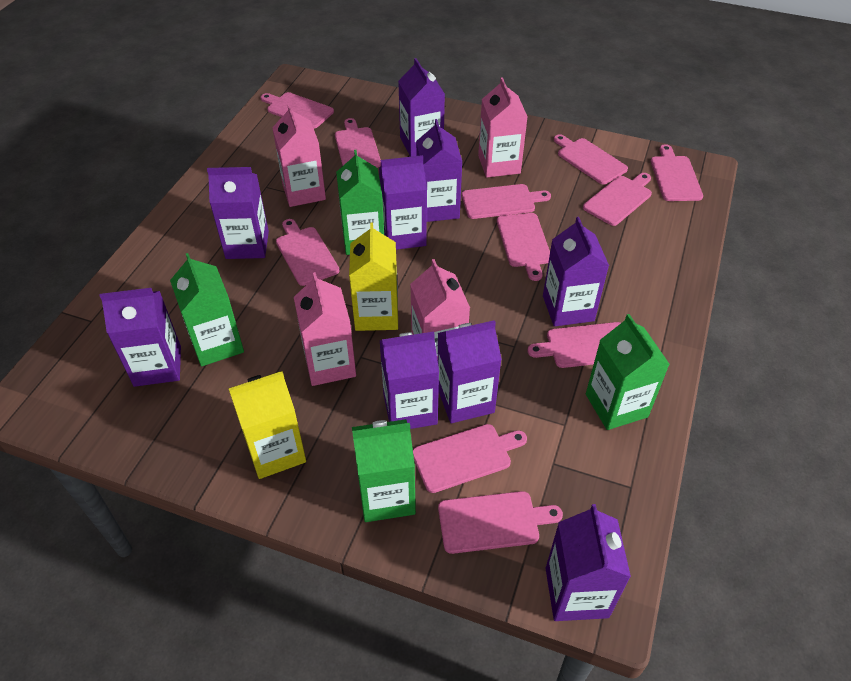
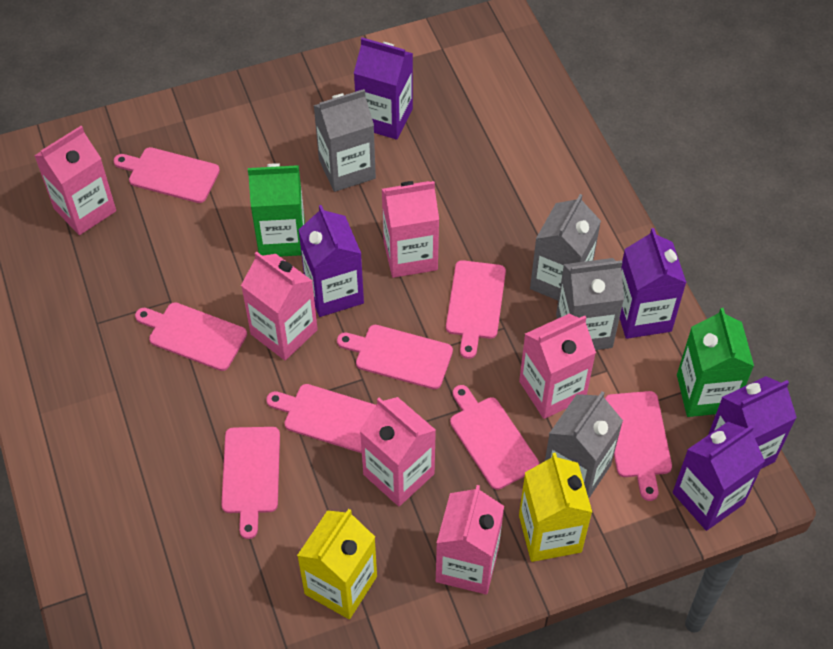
green carton: 4 -> 2
grey carton: 0 -> 4
pink carton: 4 -> 6
pink cutting board: 11 -> 8
purple carton: 9 -> 5

